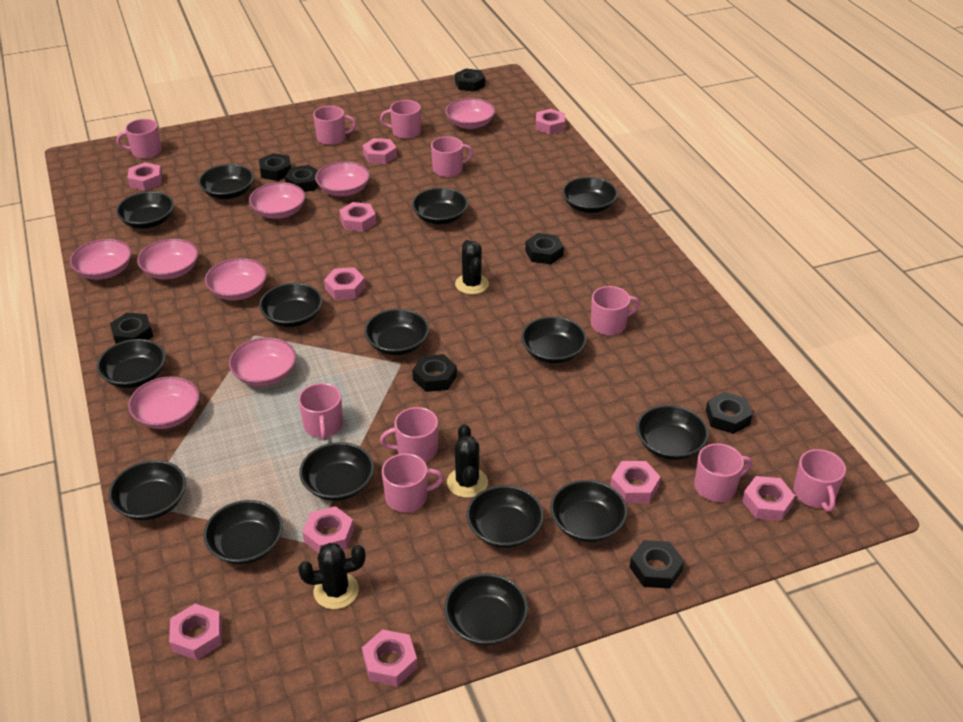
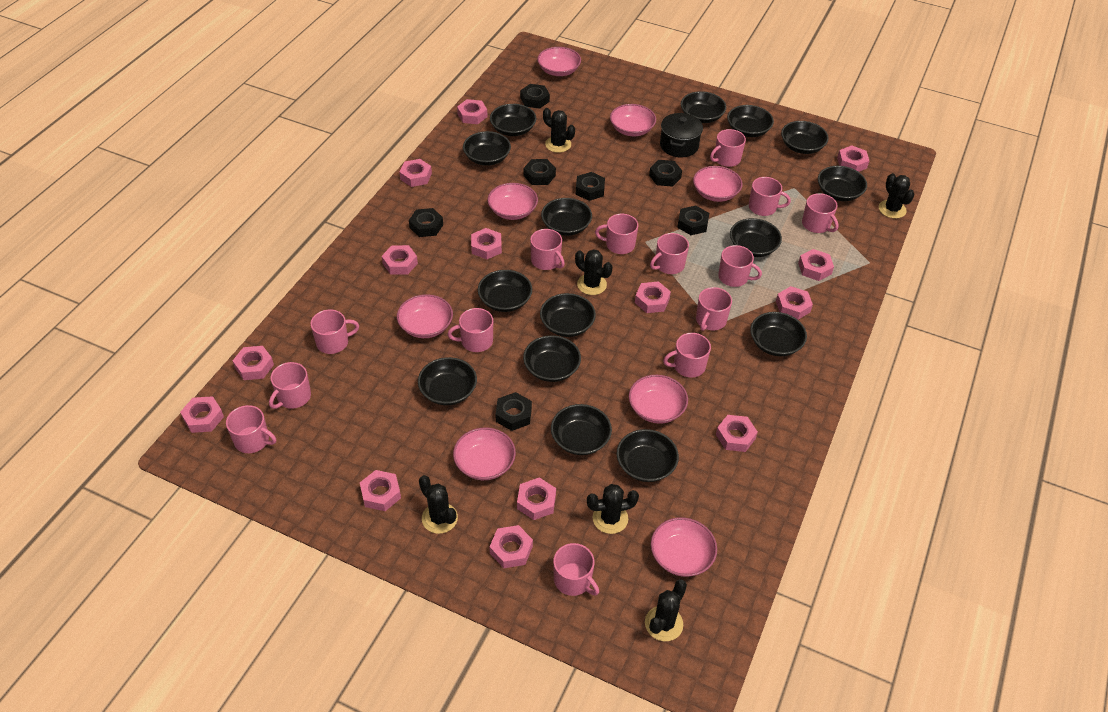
black cactus: 3 -> 6
black nut: 8 -> 7
black pot: 0 -> 1
pink mug: 10 -> 14
pink nut: 10 -> 14

